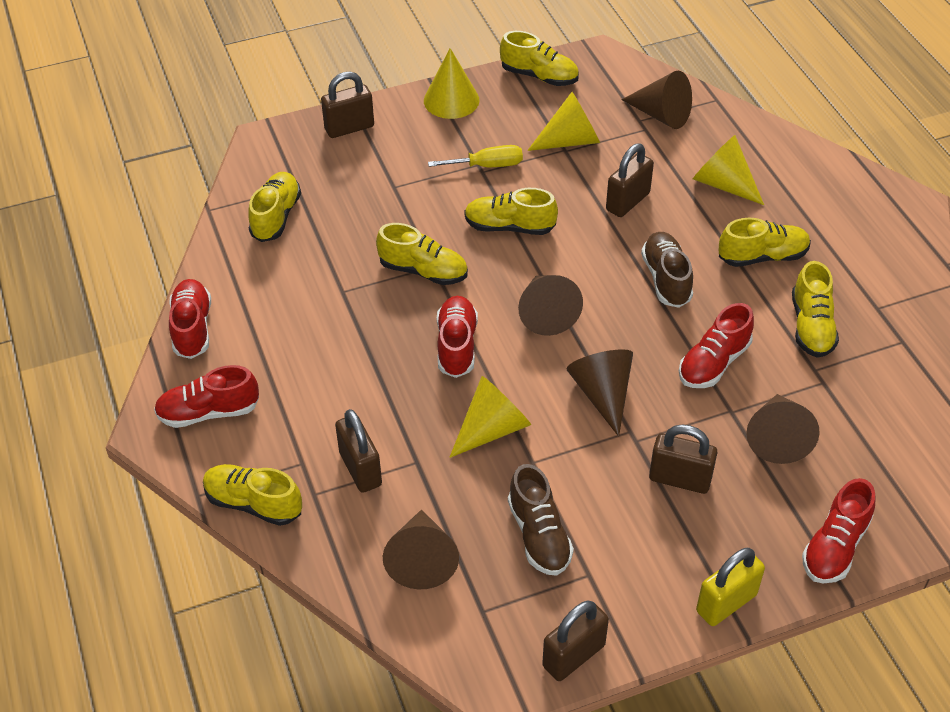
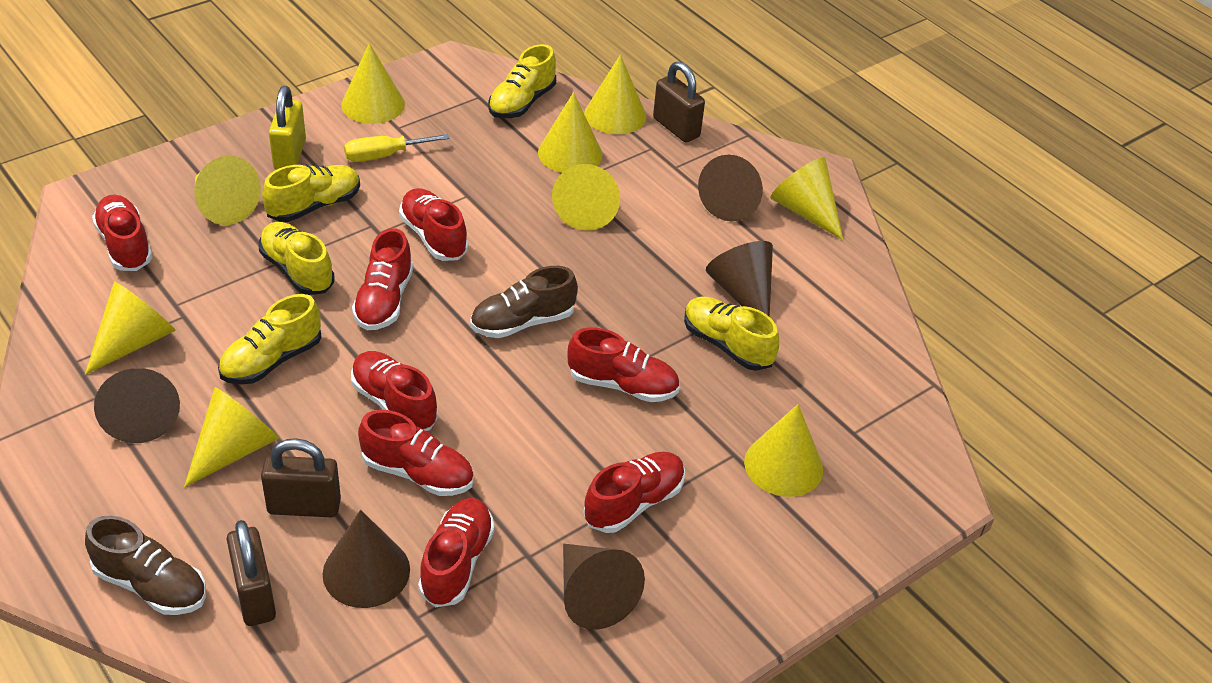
brown padlock: 5 -> 3
red shoe: 5 -> 8
yellow cone: 4 -> 9
yellow shoe: 7 -> 5

